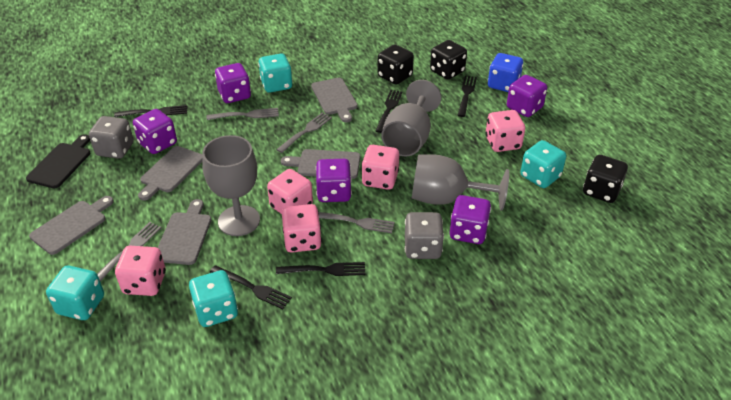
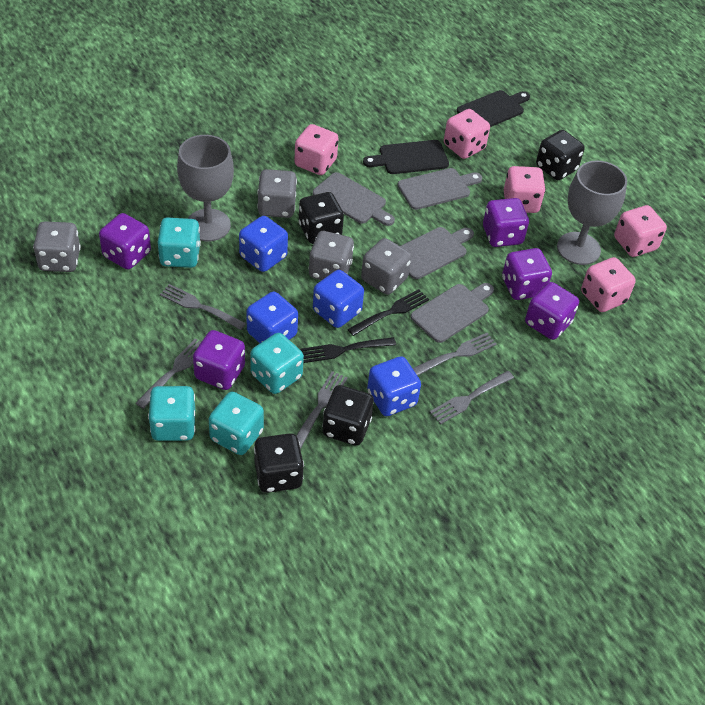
black cutting board: 1 -> 2
black dice: 3 -> 4
black fork: 5 -> 2
blue dice: 1 -> 4
grey cutting board: 5 -> 4
grey dice: 2 -> 4
grey fork: 4 -> 5
grey goblet: 3 -> 2

